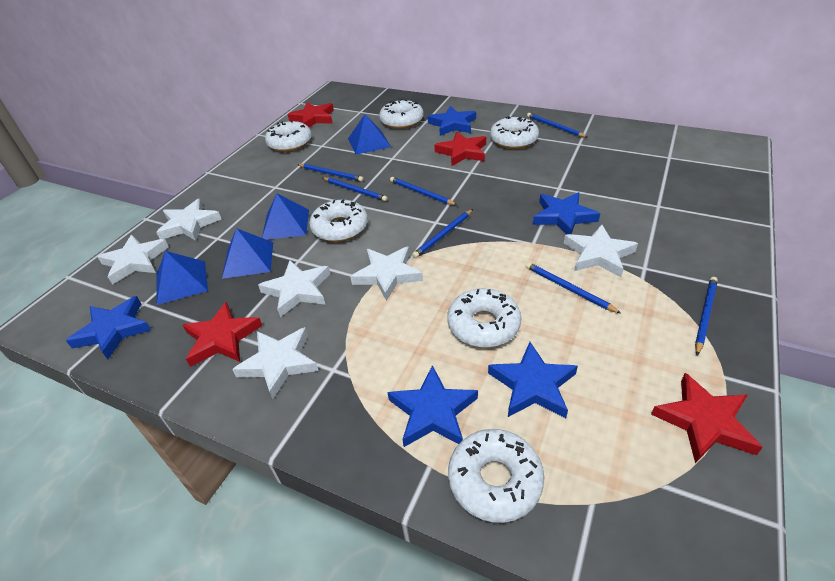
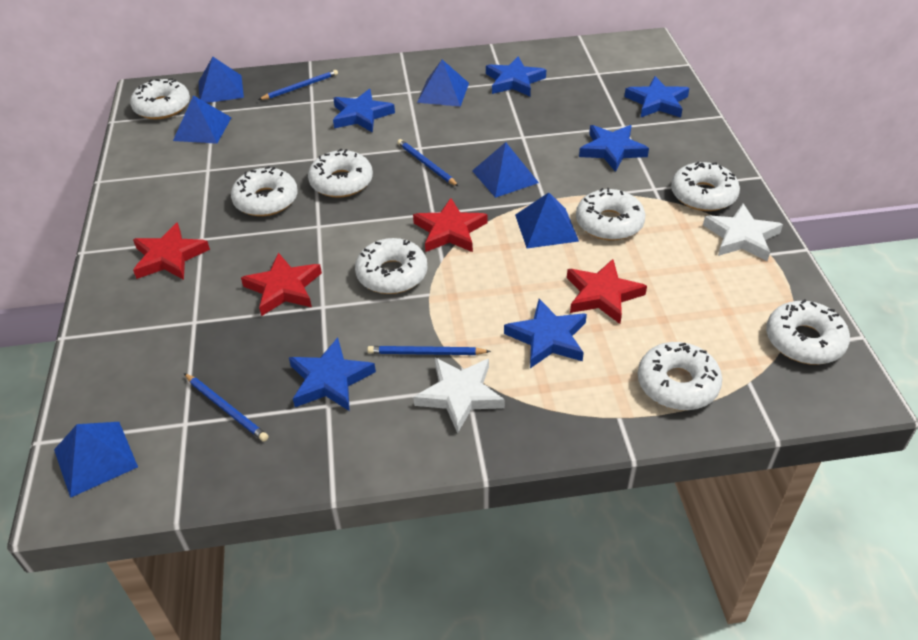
blue pencil: 7 -> 4
blue pyramid: 4 -> 6
blue star: 5 -> 6
white donut: 6 -> 8
white star: 6 -> 2

